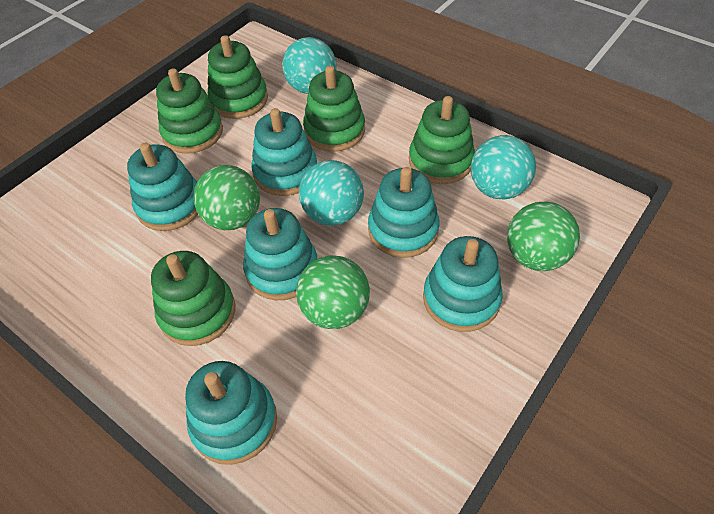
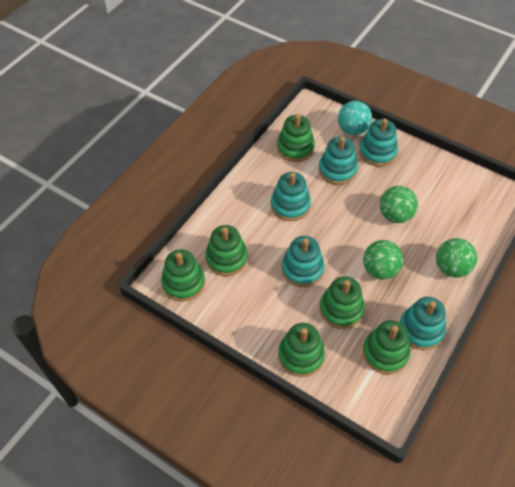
green stacking toy: 5 -> 6
turquoise ball: 3 -> 1
turquoise stacking toy: 6 -> 5

